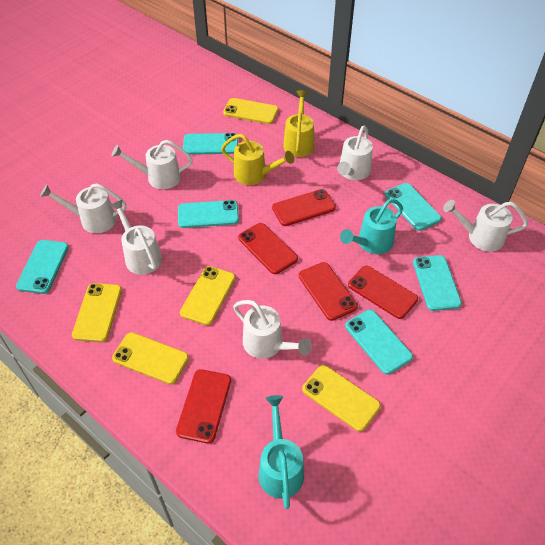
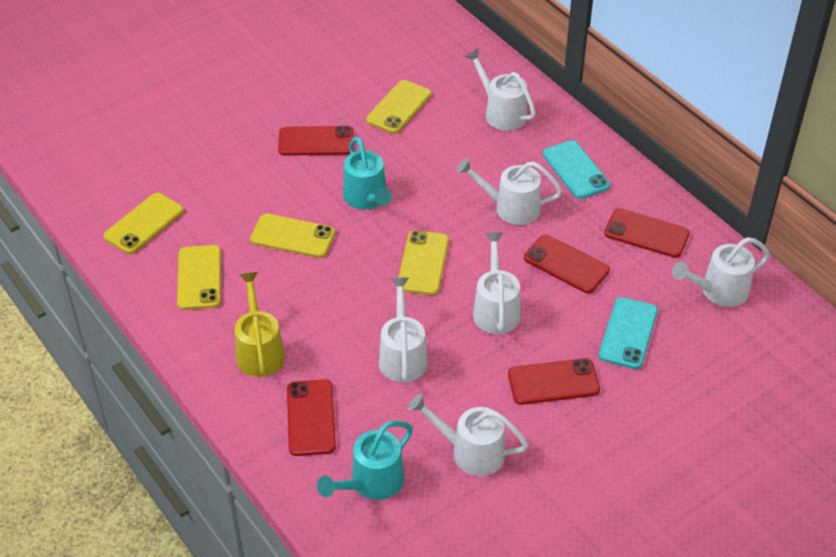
turquoise phone: 6 -> 2
yellow watering can: 2 -> 1

